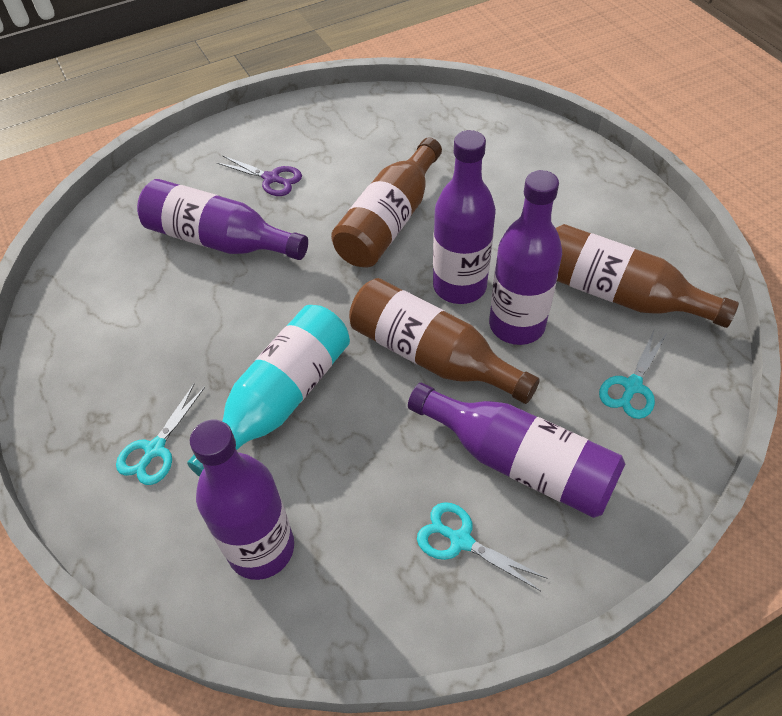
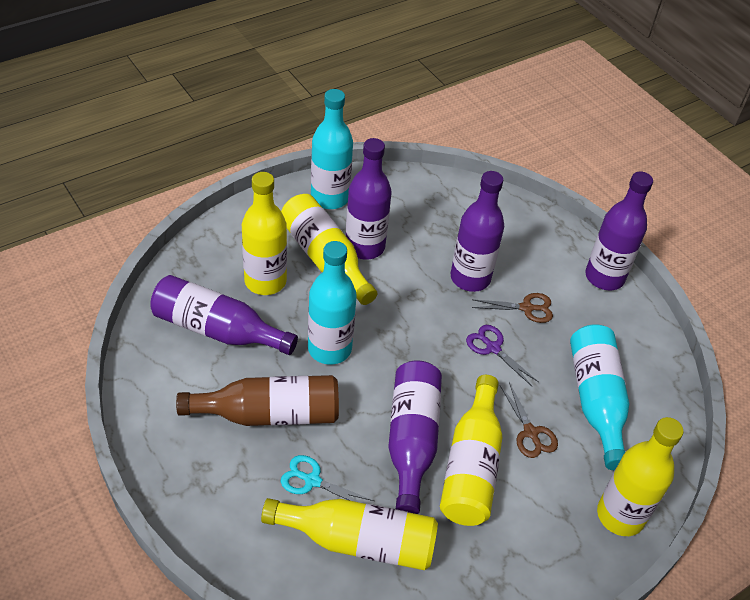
brown bottle: 3 -> 1
brown scissors: 0 -> 2
turquoise bottle: 1 -> 3
turquoise scissors: 3 -> 1
yellow bottle: 0 -> 5

